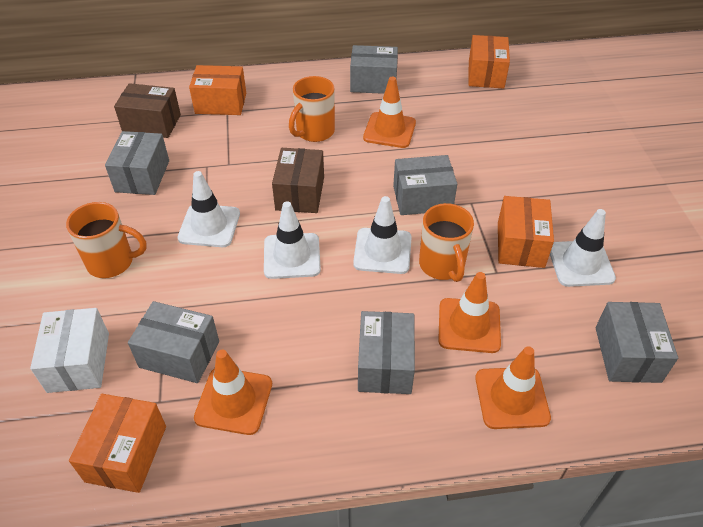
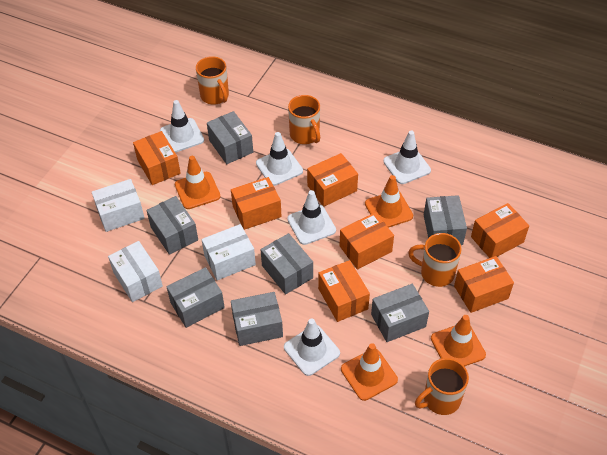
brown box: 2 -> 0
grey box: 6 -> 7
orange box: 4 -> 7
orange mug: 3 -> 4
white box: 1 -> 3
white traffic cone: 4 -> 5

